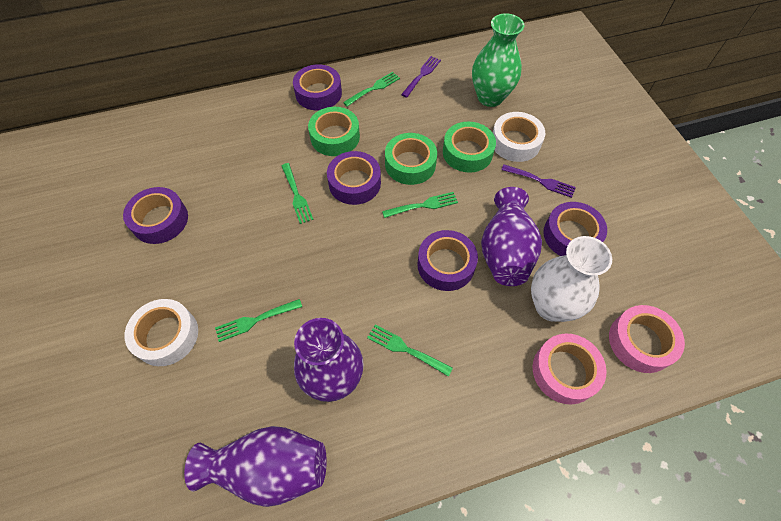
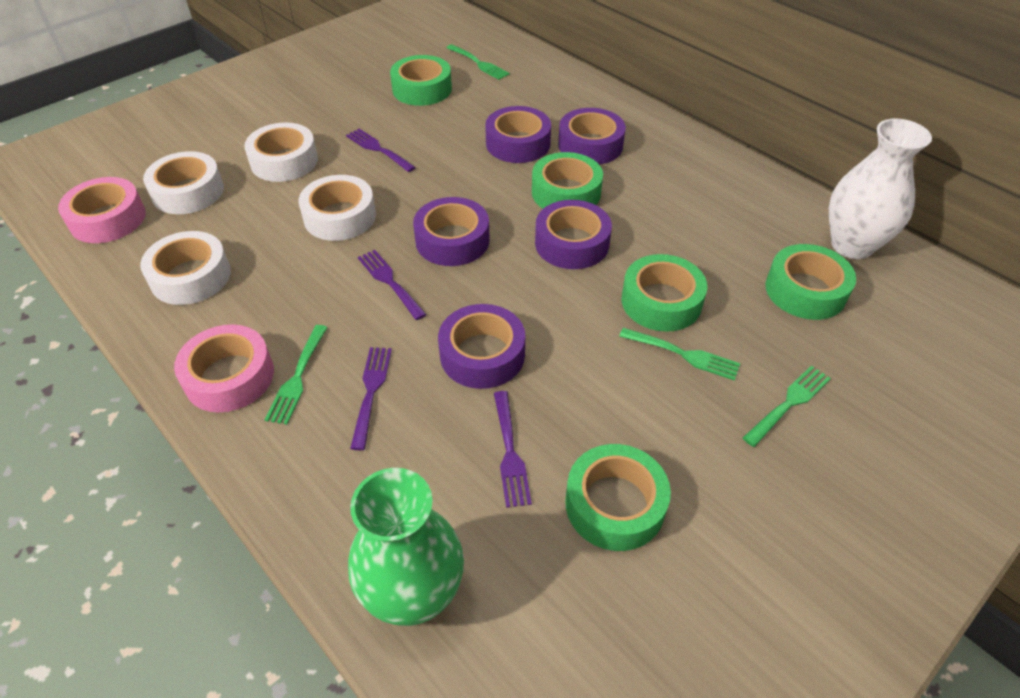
green fork: 5 -> 4
green tape: 3 -> 5
purple fork: 2 -> 4
purple vase: 3 -> 0
white tape: 2 -> 4

